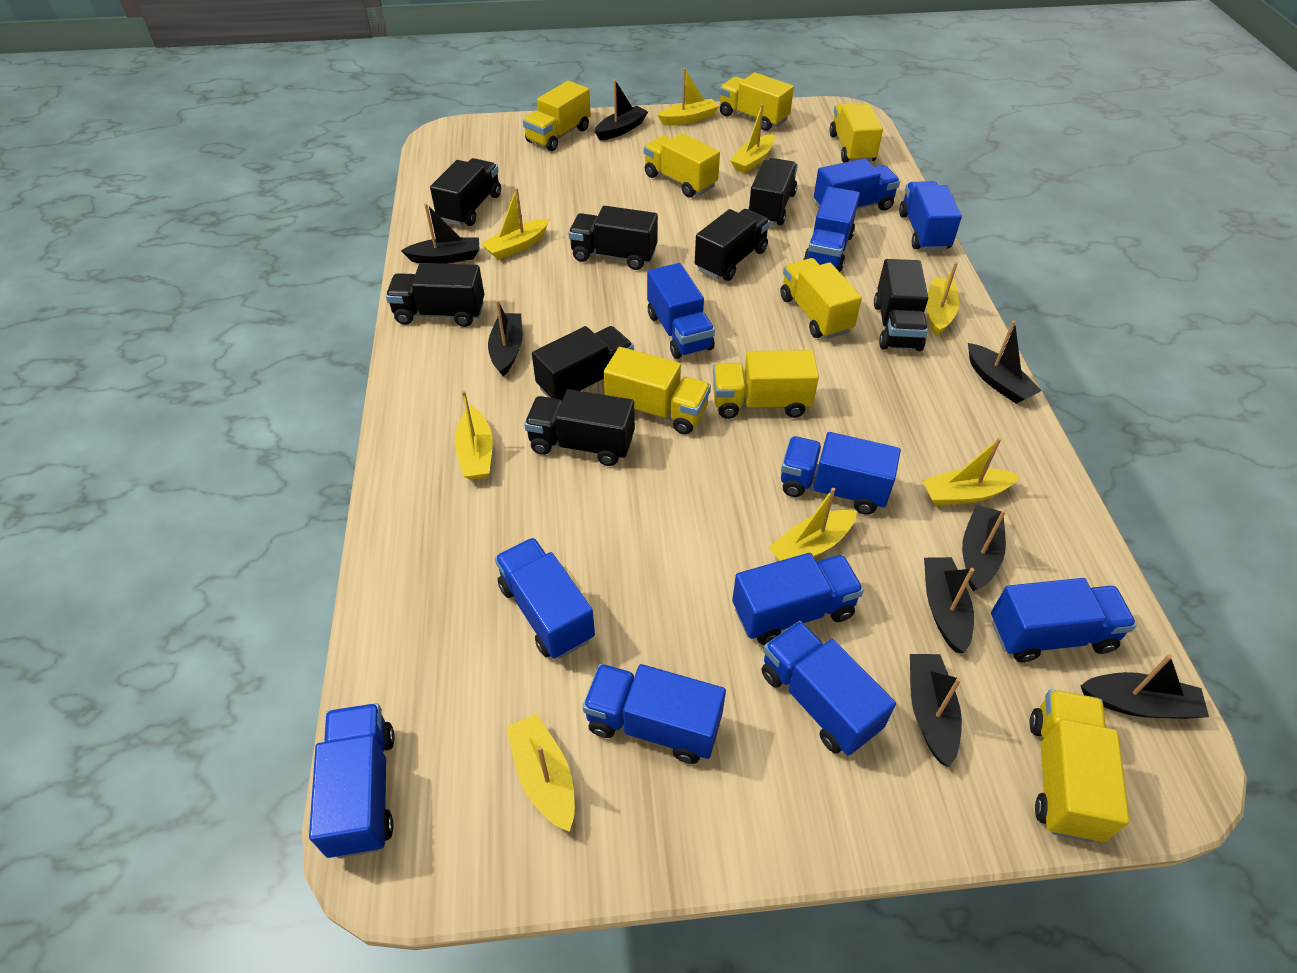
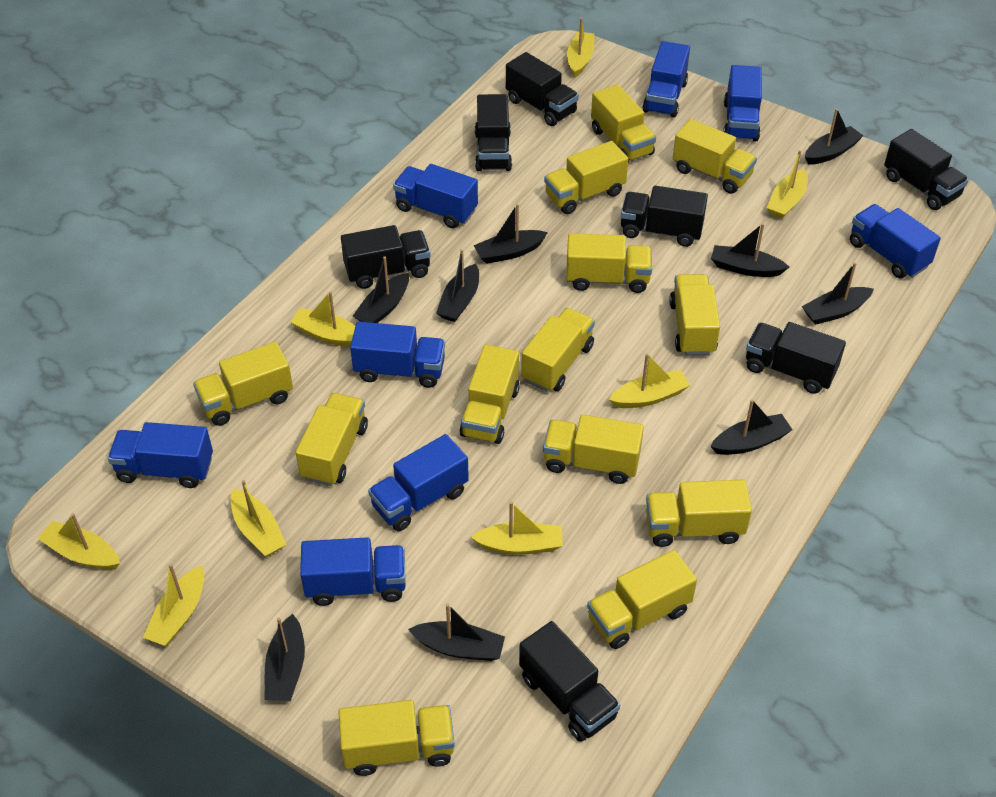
black boat: 8 -> 9
black truck: 8 -> 7
blue truck: 11 -> 8
yellow truck: 8 -> 13

